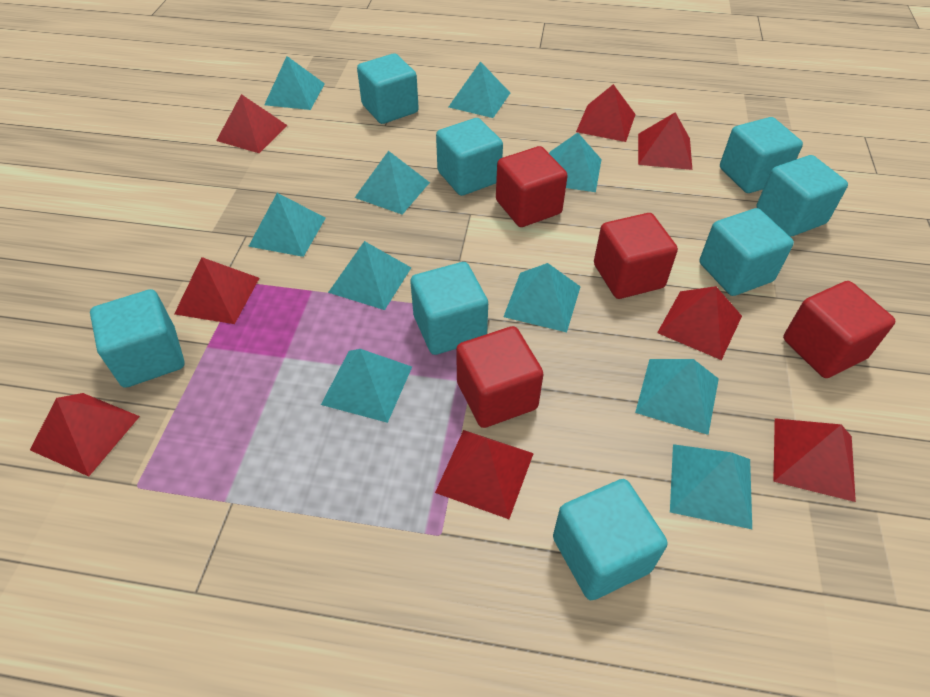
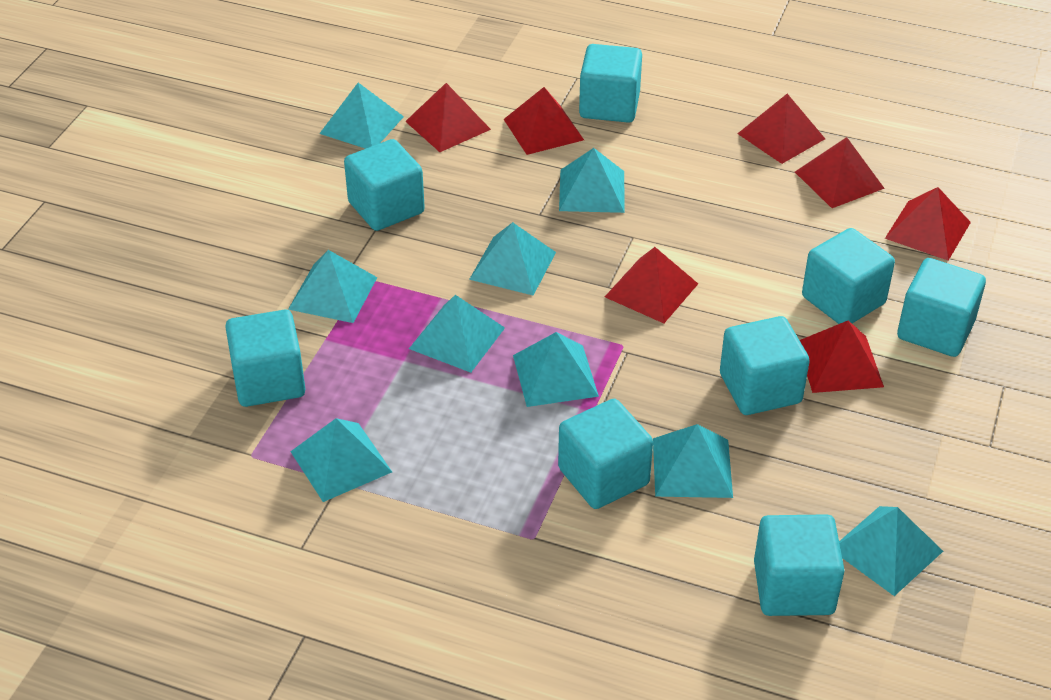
red cube: 4 -> 0
red pyramid: 8 -> 7
turquoise pyramid: 10 -> 9

